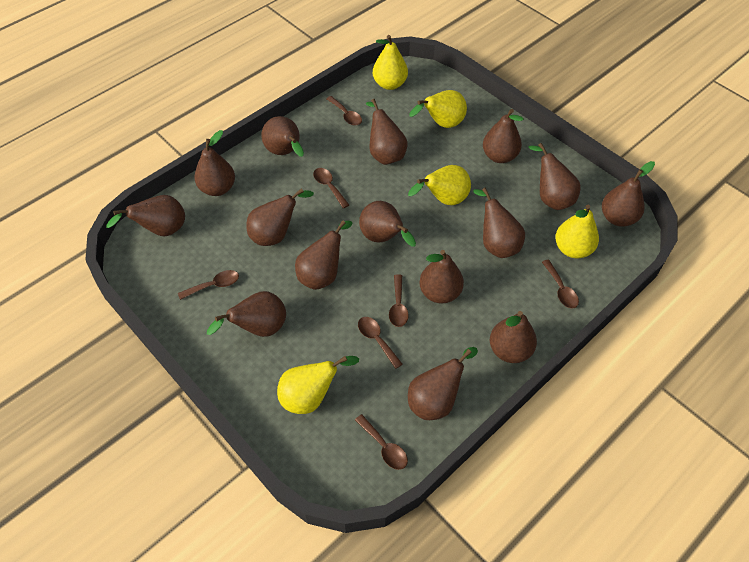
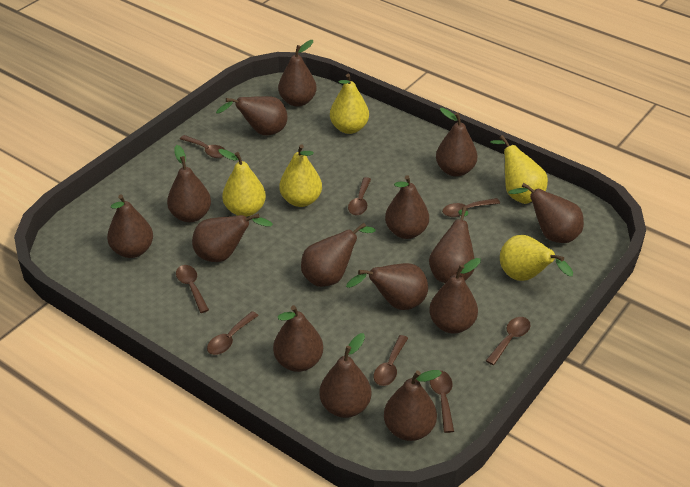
brown spoon: 7 -> 8

